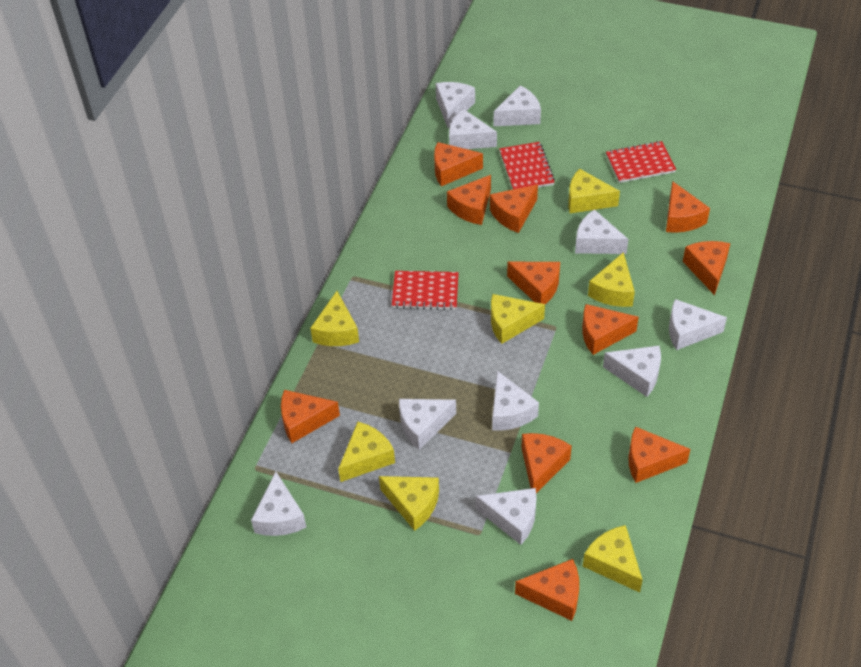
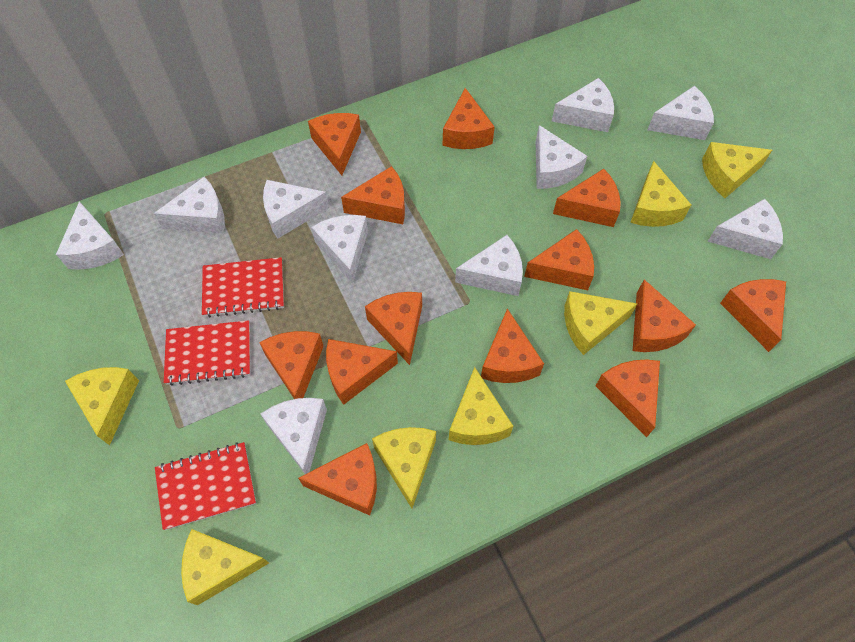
orange cheese: 11 -> 13

